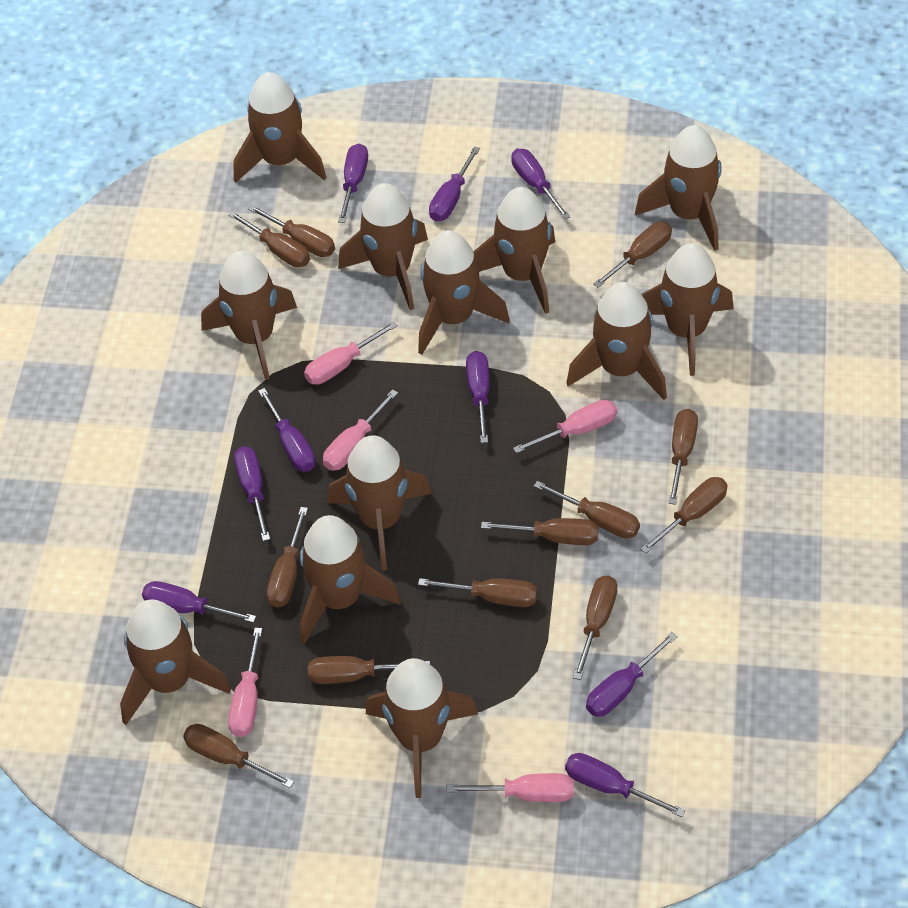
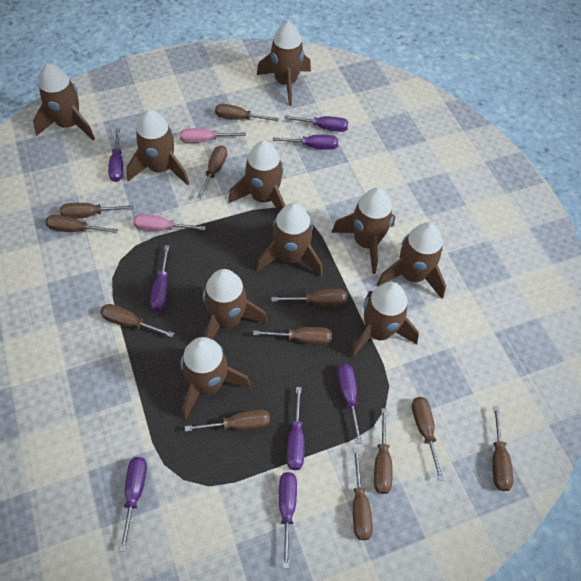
brown rocket: 12 -> 10
pink screwdriver: 5 -> 2
purple screwdriver: 9 -> 8

